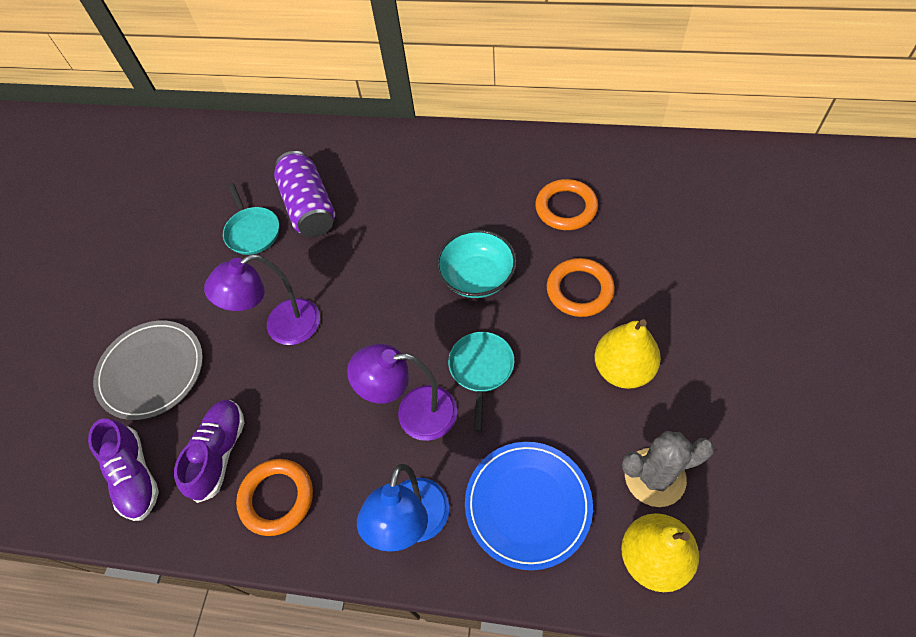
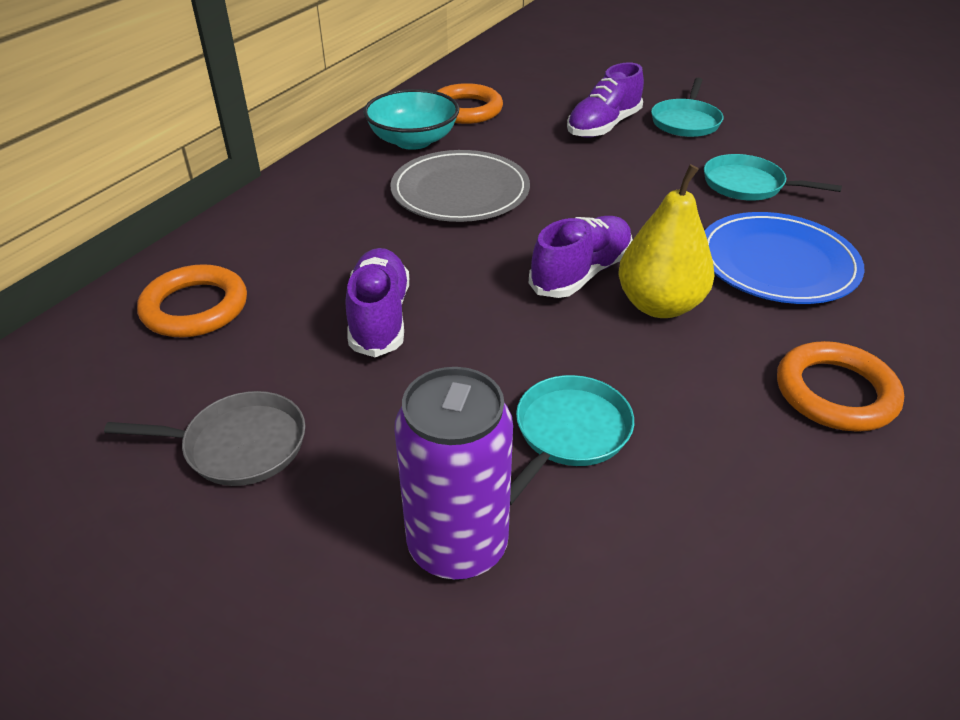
blue lamp: 1 -> 0
grey cactus: 1 -> 0
grey pan: 0 -> 1
purple lamp: 2 -> 0
purple shoe: 2 -> 3
turquoise pan: 2 -> 3
yellow pear: 2 -> 1

